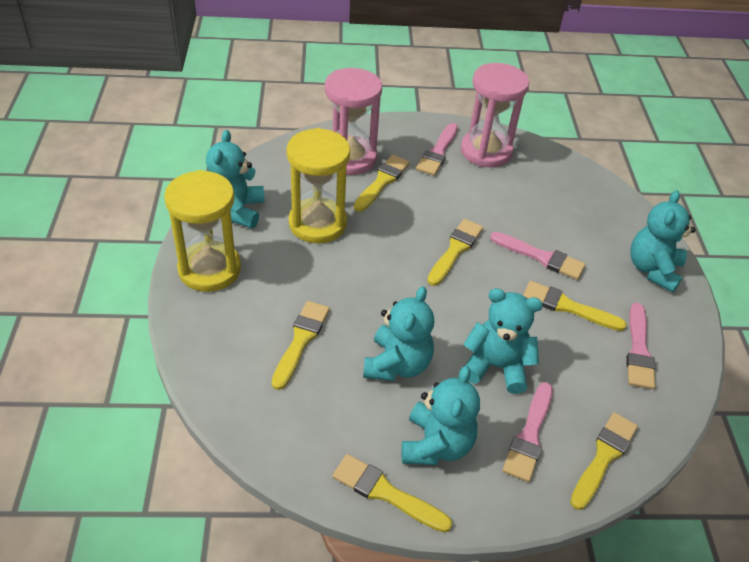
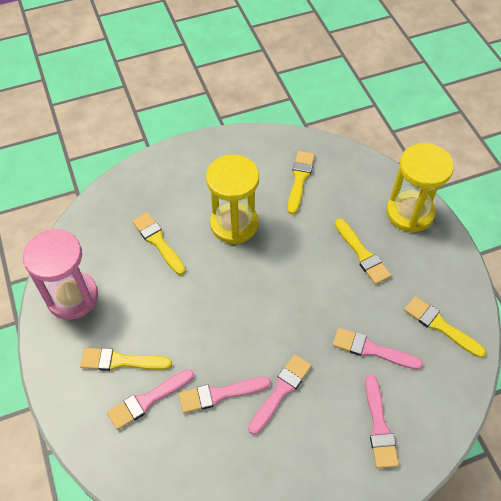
pink brush: 4 -> 5
pink hourglass: 2 -> 1
turquoise teddy bear: 5 -> 0
yellow brush: 6 -> 5

